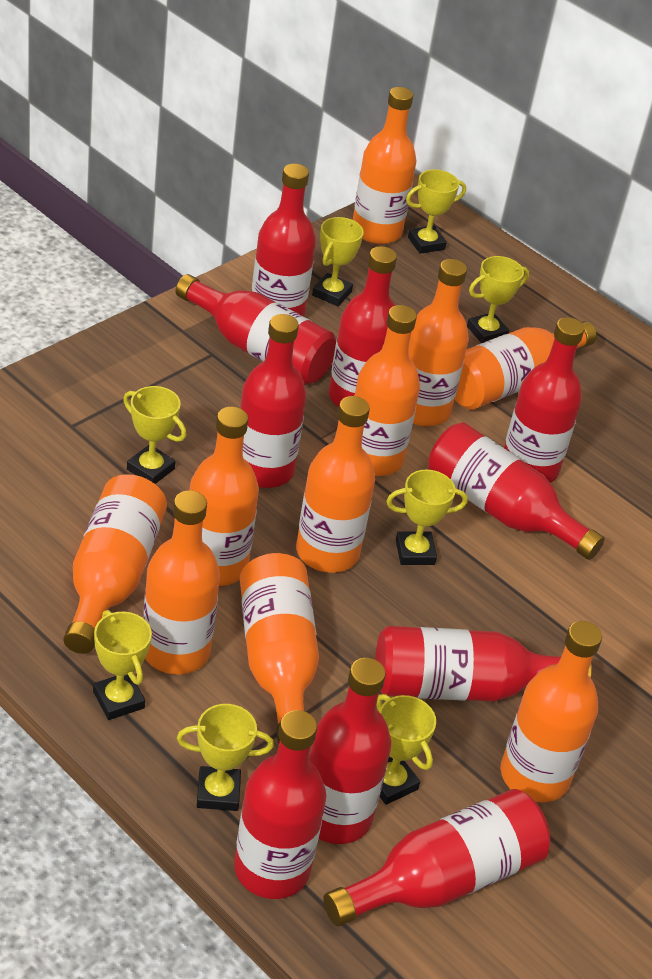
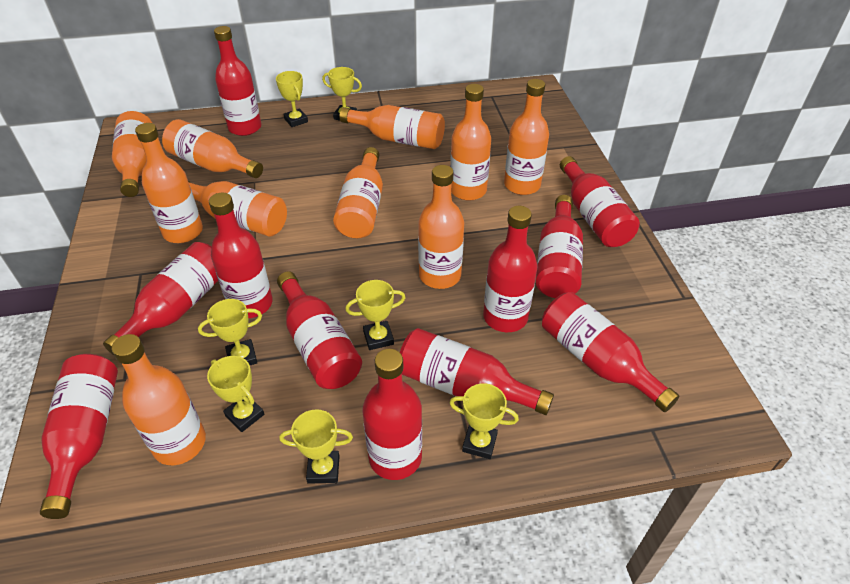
red bottle: 10 -> 11
yellow trophy: 8 -> 7

